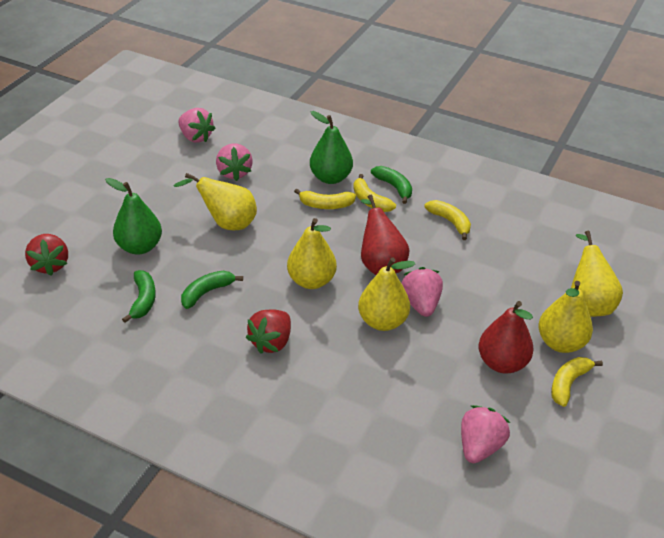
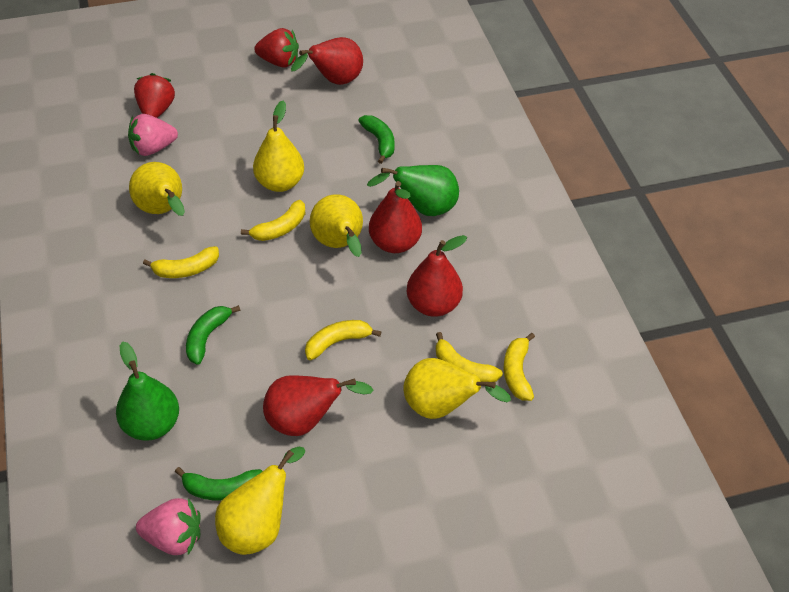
pink strawberry: 4 -> 2
red pear: 2 -> 4
yellow banana: 4 -> 5

